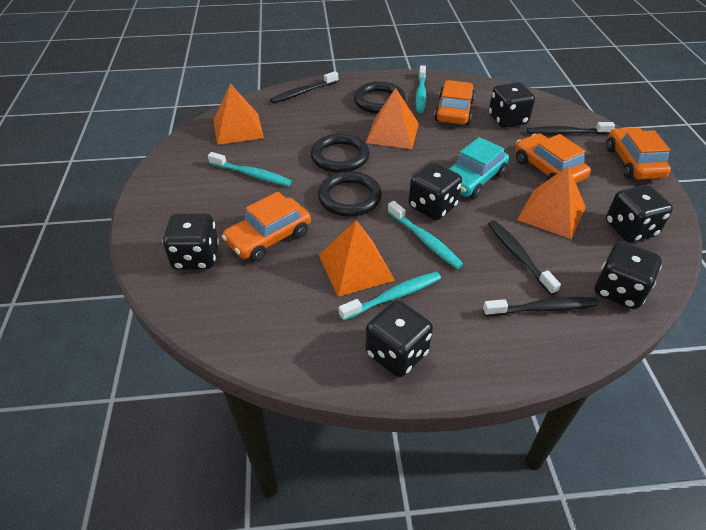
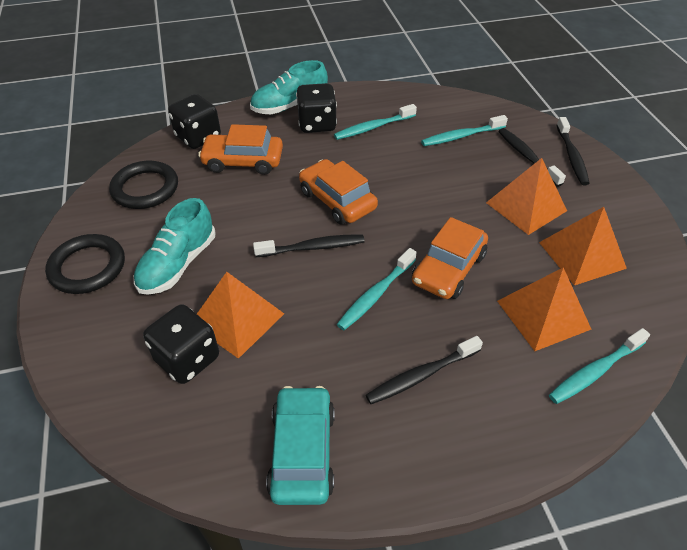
black dice: 6 -> 3
black ring: 3 -> 2
orange car: 4 -> 3
turquoise shoe: 0 -> 2

